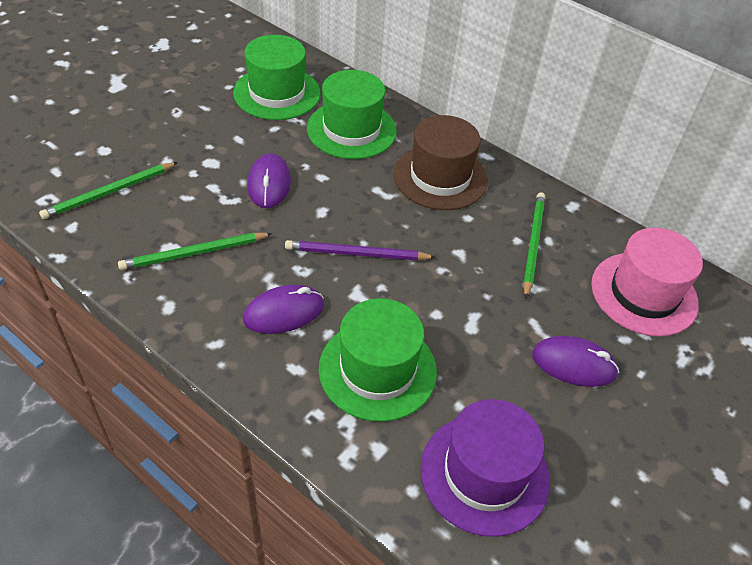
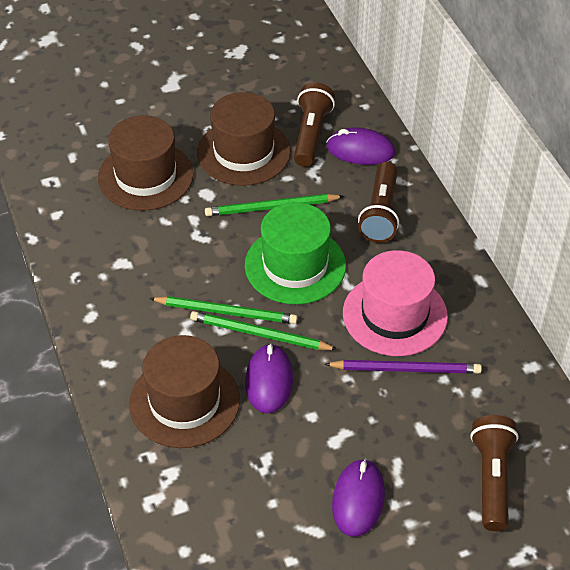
brown flashlight: 0 -> 3
brown hat: 1 -> 3
green hat: 3 -> 1
purple hat: 1 -> 0

